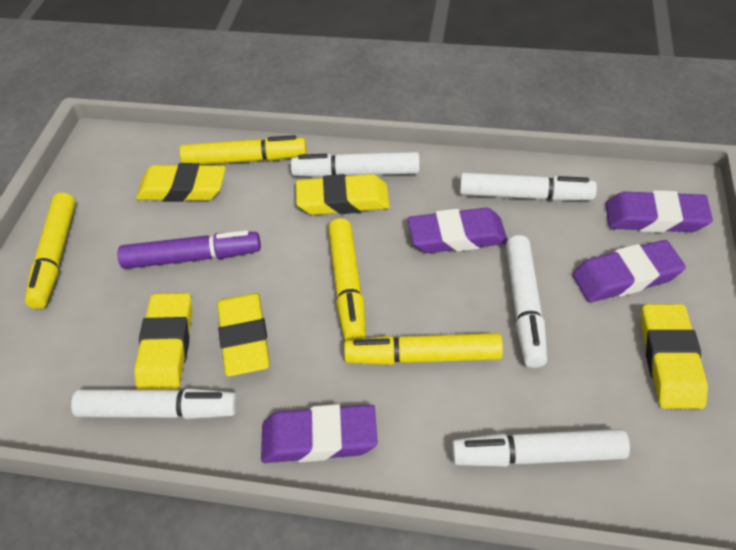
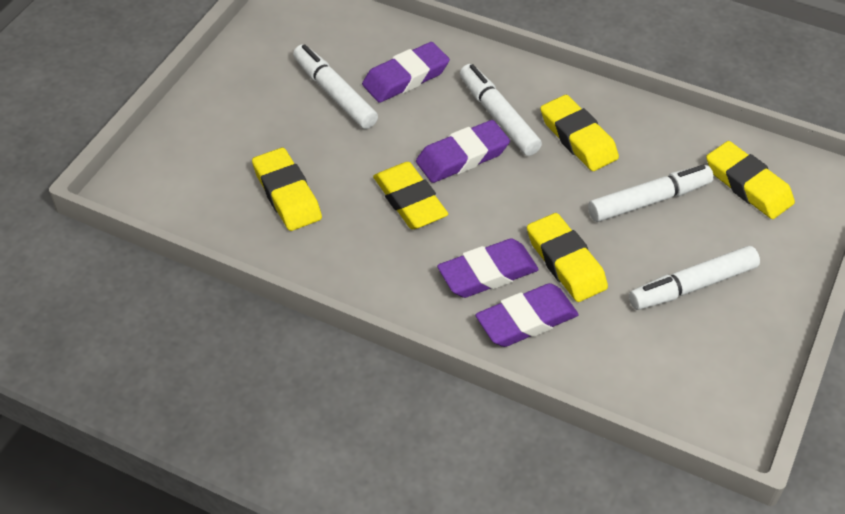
purple marker: 1 -> 0
white marker: 5 -> 4
yellow marker: 4 -> 0

